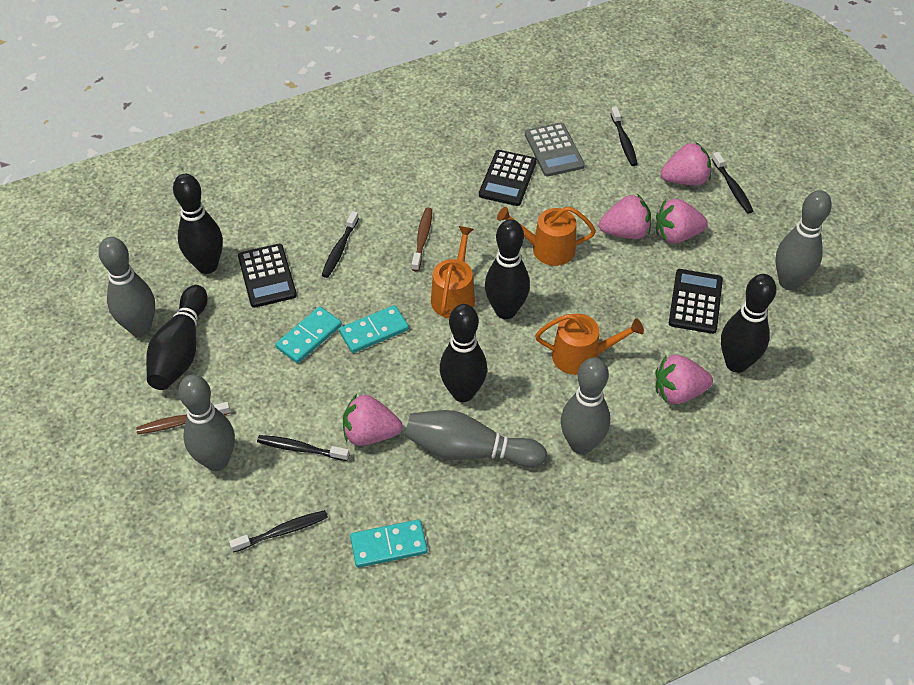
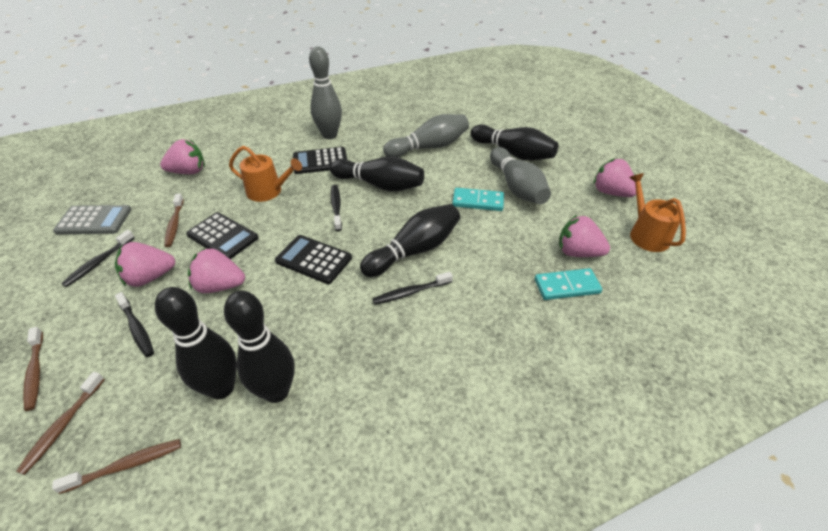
black toothbrush: 5 -> 4
brown toothbrush: 2 -> 4
grey bowling pin: 5 -> 3
orange watering can: 3 -> 2
turquoise domino: 3 -> 2

